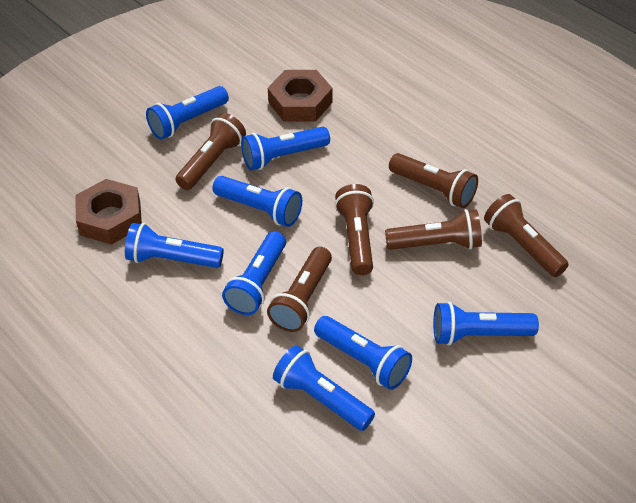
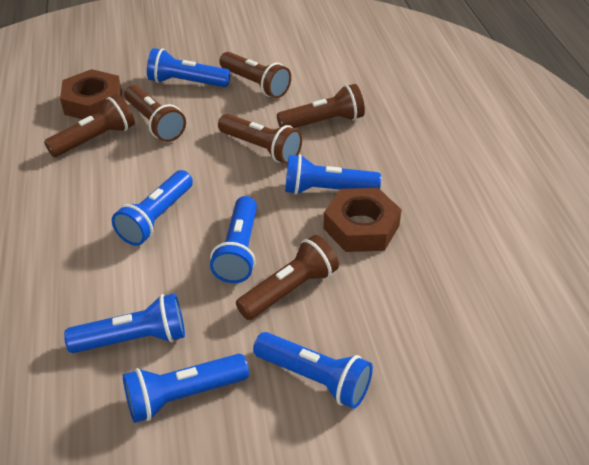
blue flashlight: 8 -> 7

